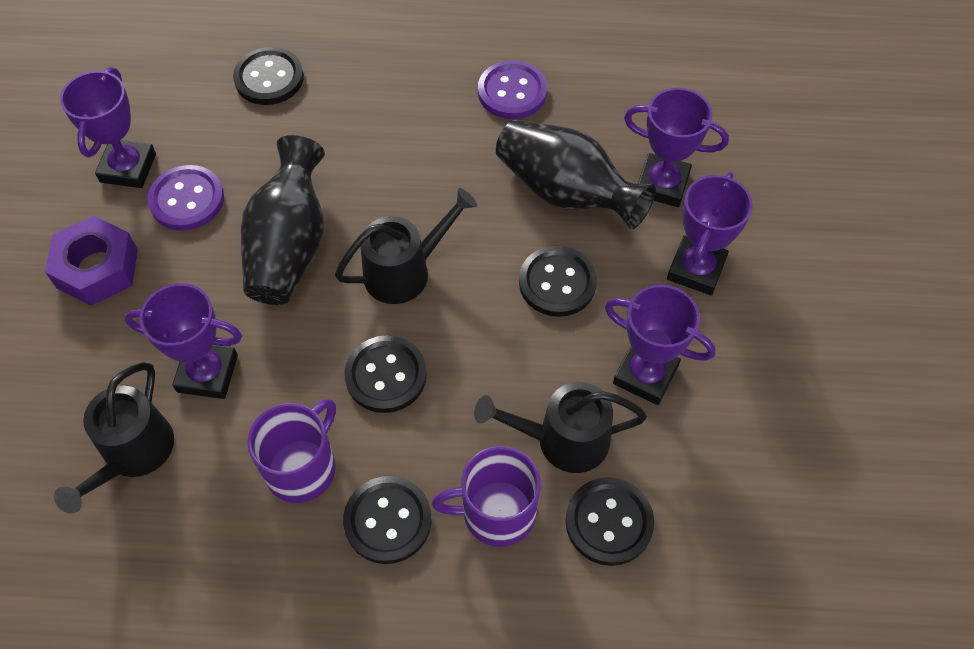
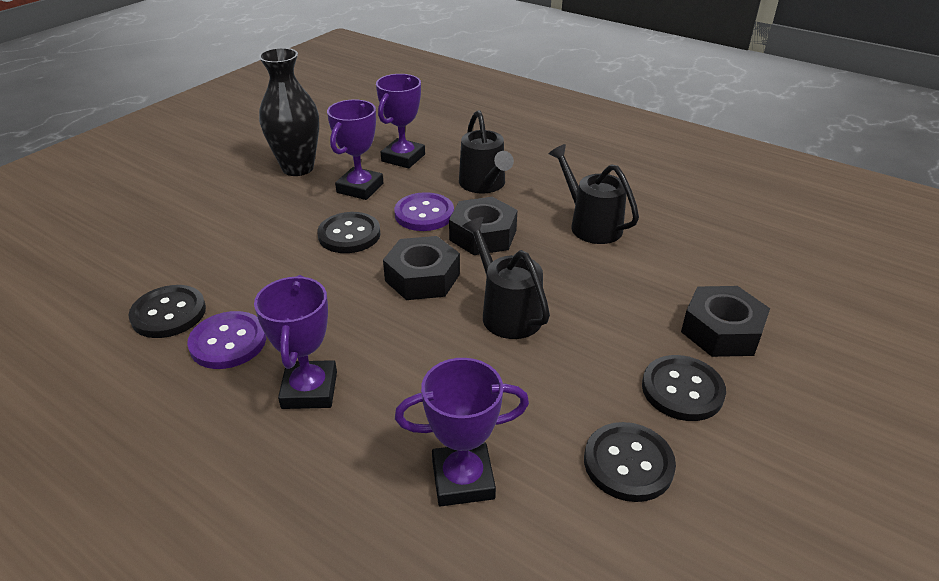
black button: 5 -> 4
black nut: 0 -> 3
black vase: 2 -> 1
purple mug: 2 -> 0
purple nut: 1 -> 0
purple trophy: 5 -> 4

